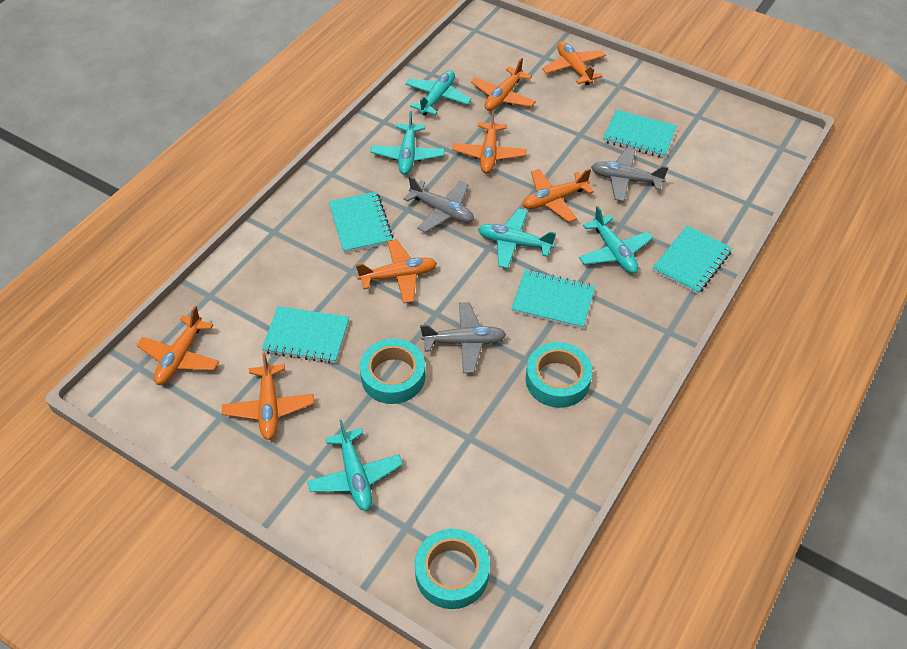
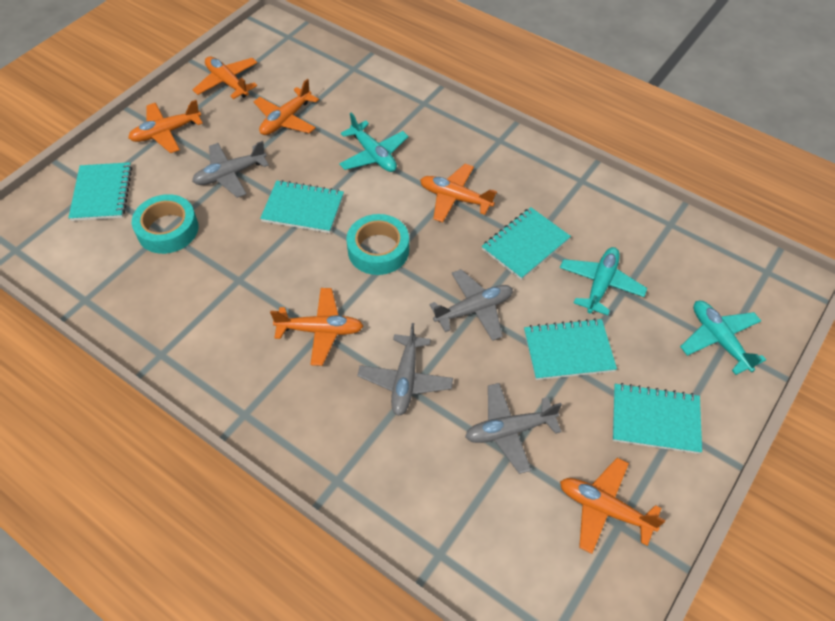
grey plane: 3 -> 4
orange plane: 7 -> 6
turquoise plane: 5 -> 3
turquoise tape: 3 -> 2

